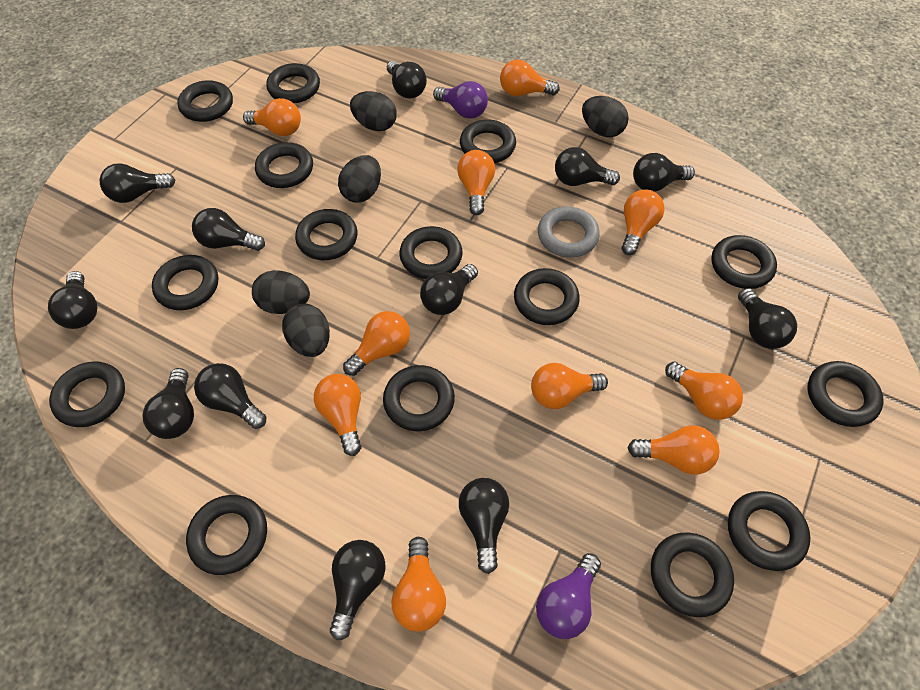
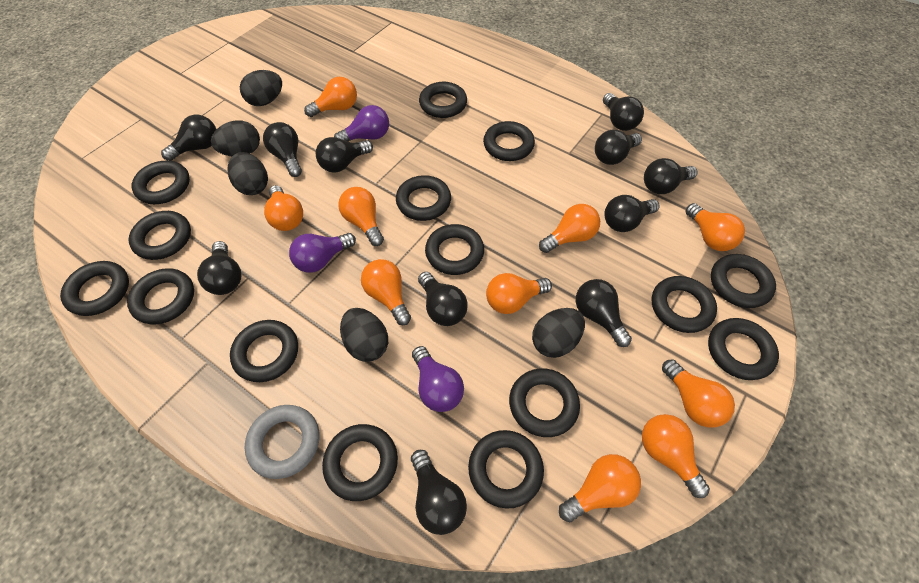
black light bulb: 12 -> 11
purple light bulb: 2 -> 3

